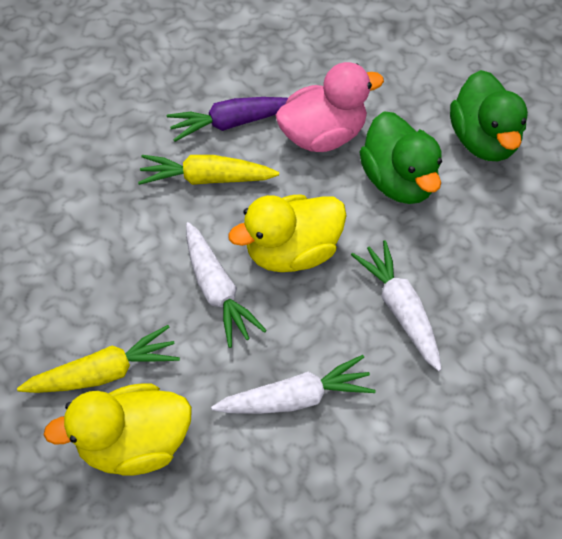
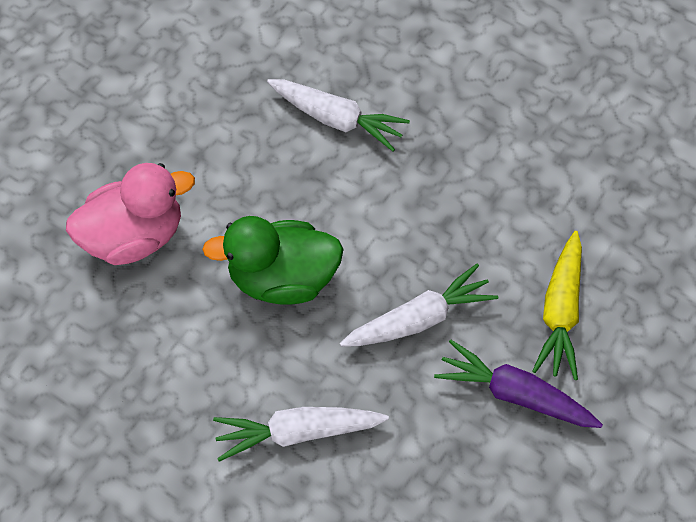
green duck: 2 -> 1
yellow carrot: 2 -> 1
yellow duck: 2 -> 0

